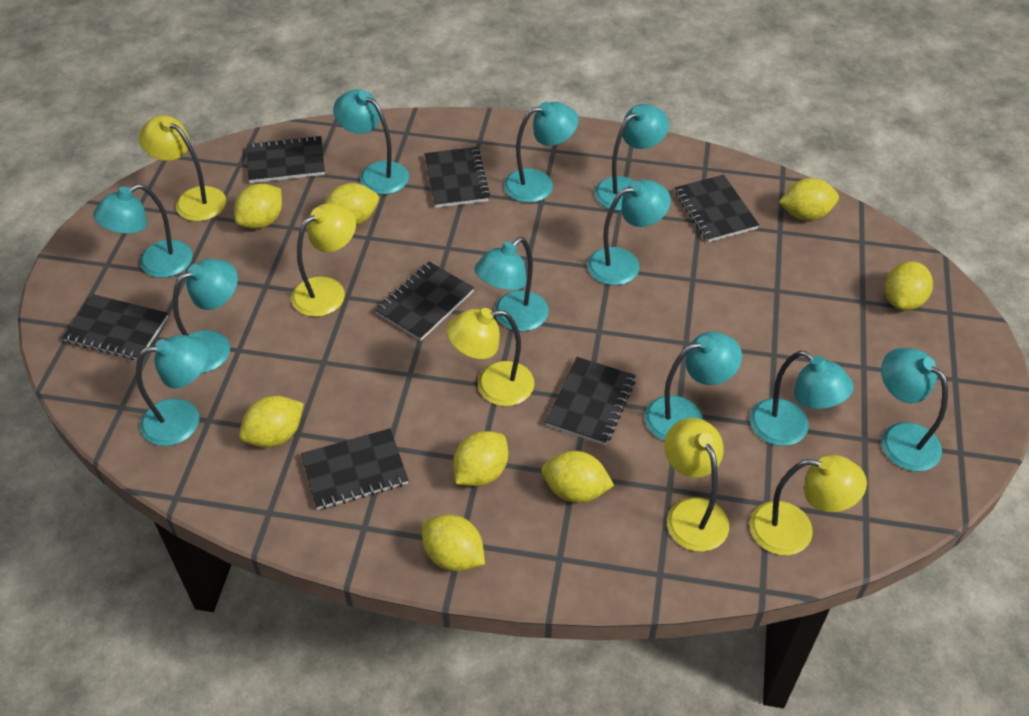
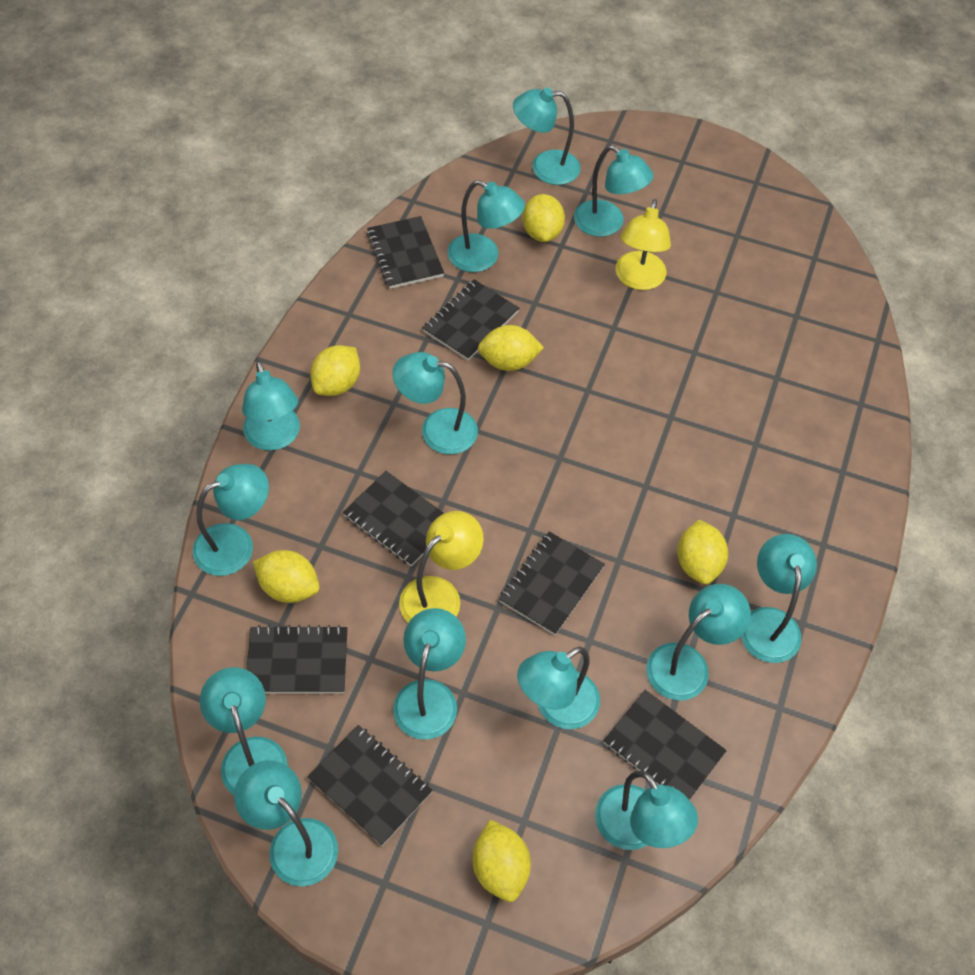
turquoise lamp: 11 -> 13
yellow lamp: 5 -> 2
yellow lemon: 8 -> 6

